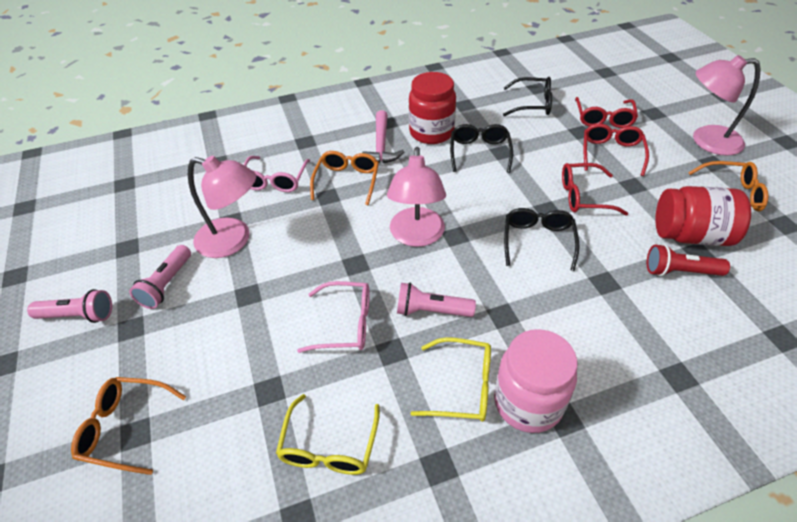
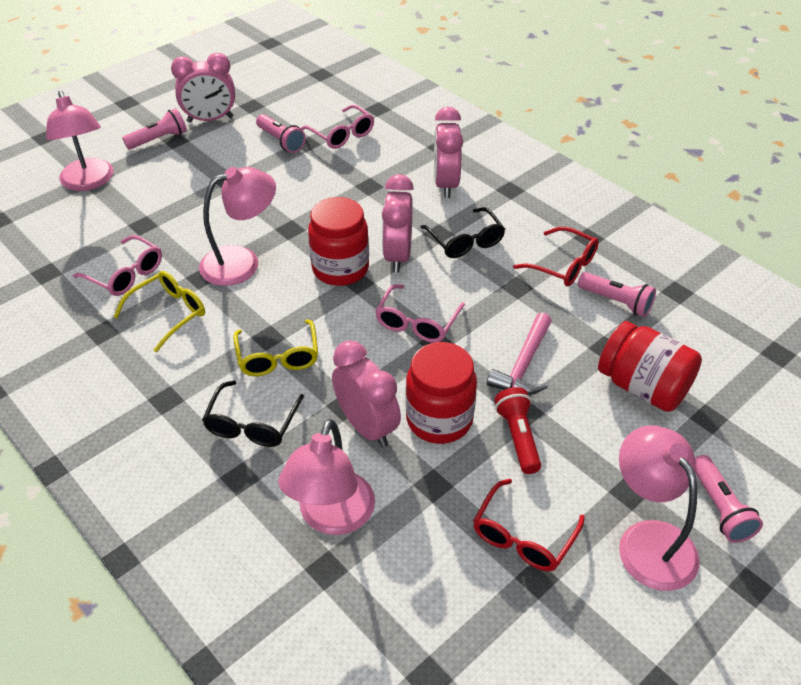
black glasses: 3 -> 2
orange glasses: 3 -> 0
pink clock: 0 -> 4
pink flashlight: 3 -> 4
pink glasses: 2 -> 3
pink jar: 1 -> 0
pink lamp: 3 -> 4
red glasses: 3 -> 2
red jar: 2 -> 3

